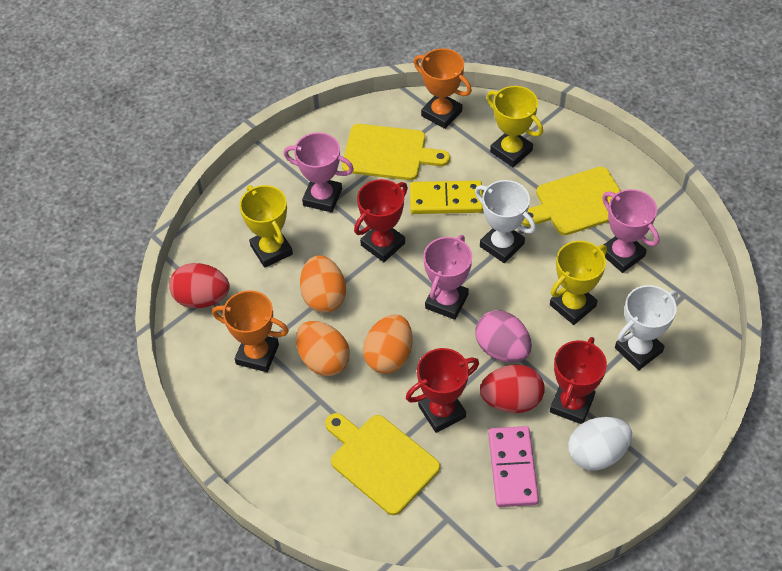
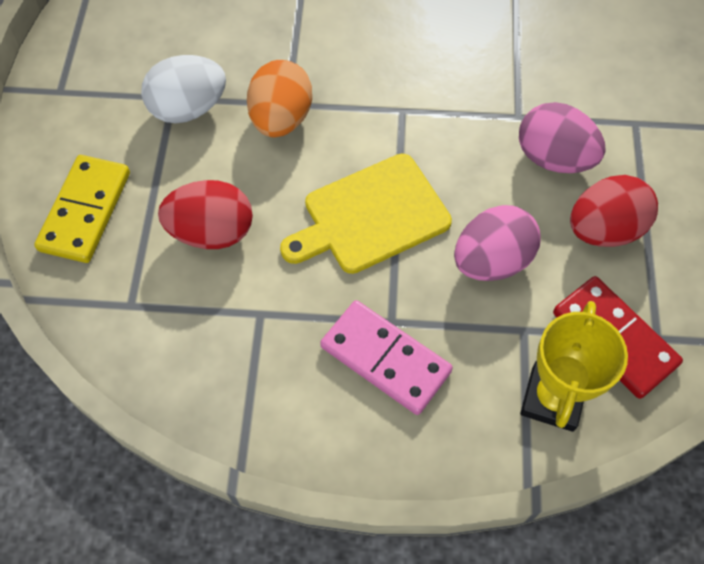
orange egg: 3 -> 1
orange trophy: 2 -> 0
pink egg: 1 -> 2
pink trophy: 3 -> 0
red domino: 0 -> 1
red trophy: 3 -> 0
white trophy: 2 -> 0
yellow cutting board: 3 -> 1
yellow trophy: 3 -> 1

